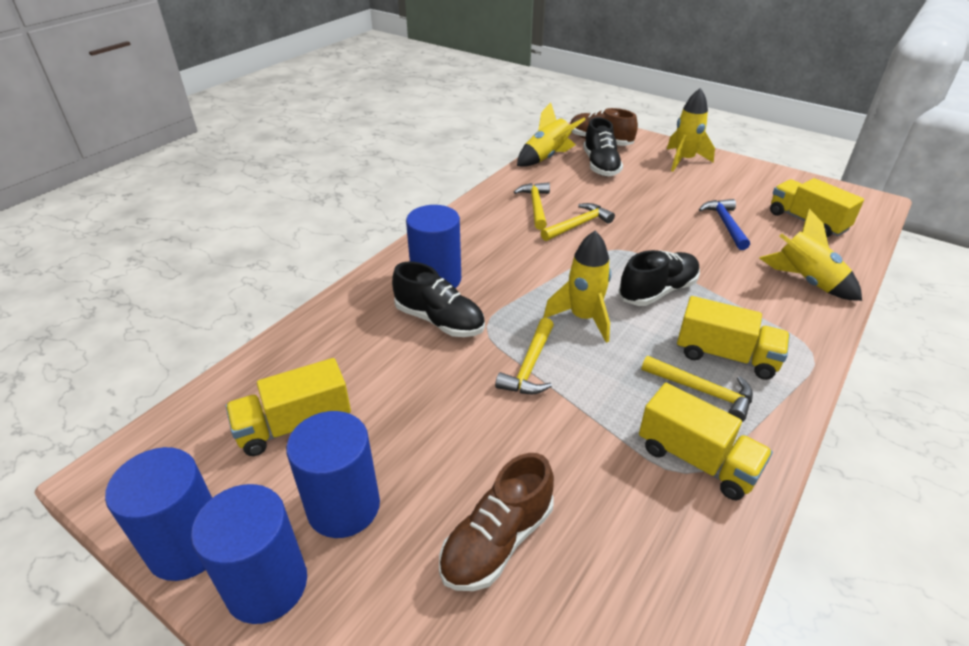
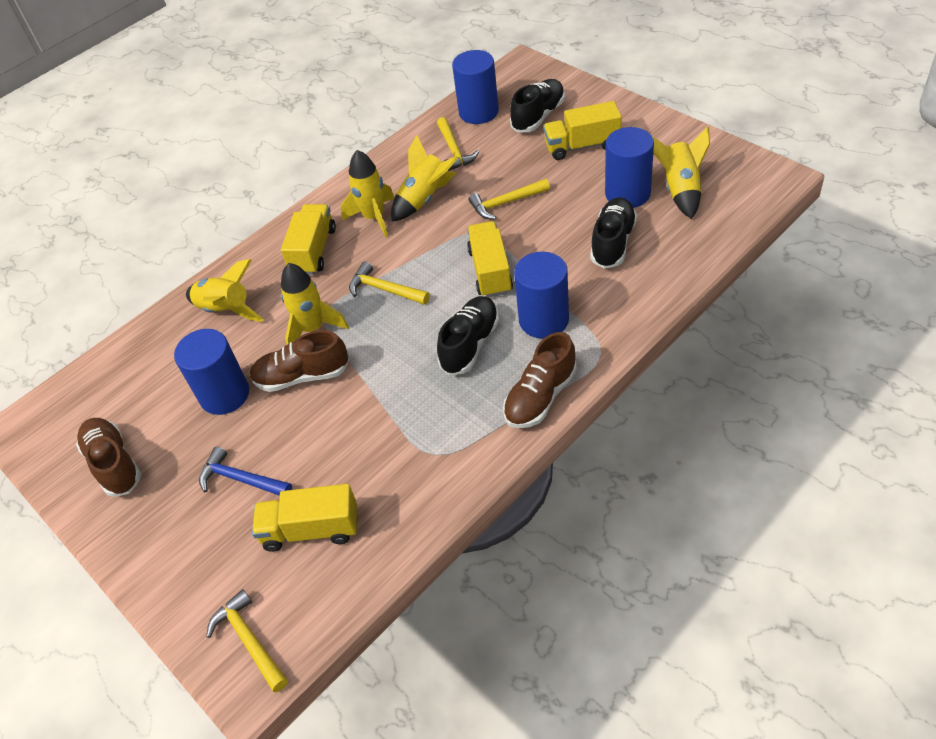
brown shoe: 2 -> 3
yellow rocket: 4 -> 5

